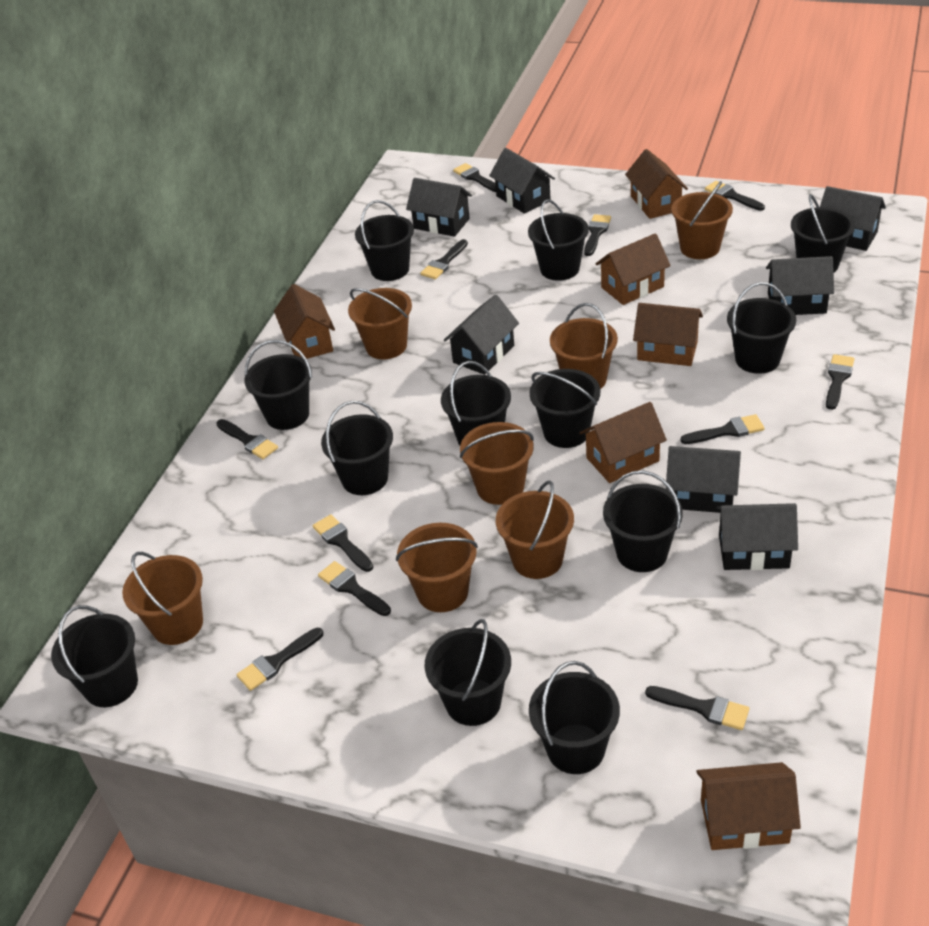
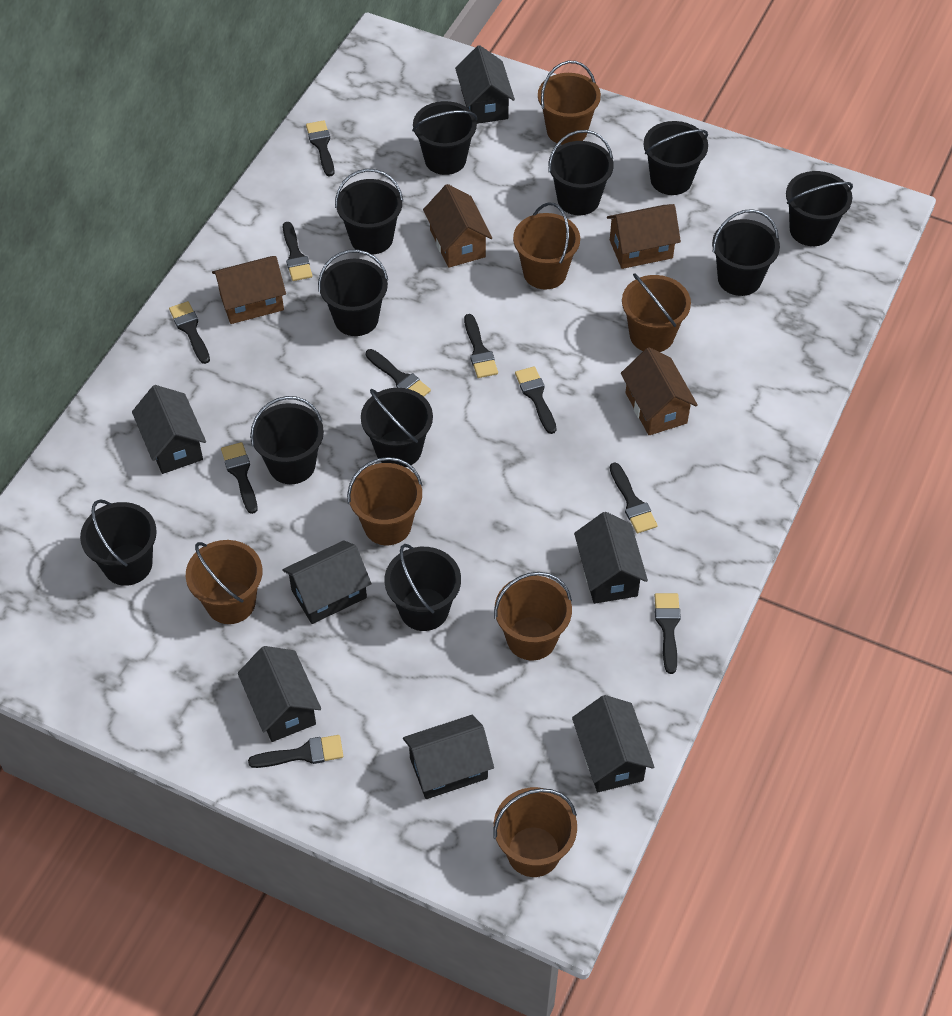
black brush: 11 -> 10
black bucket: 12 -> 11
brown house: 6 -> 4

